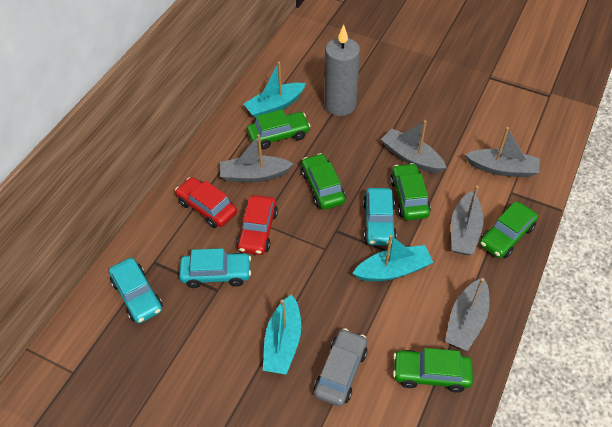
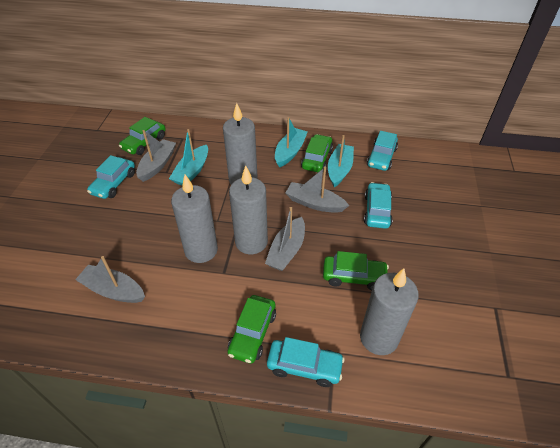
green car: 5 -> 4
grey boat: 5 -> 4
grey candle: 1 -> 4
grey car: 1 -> 0
red car: 2 -> 0
turquoise car: 3 -> 4

